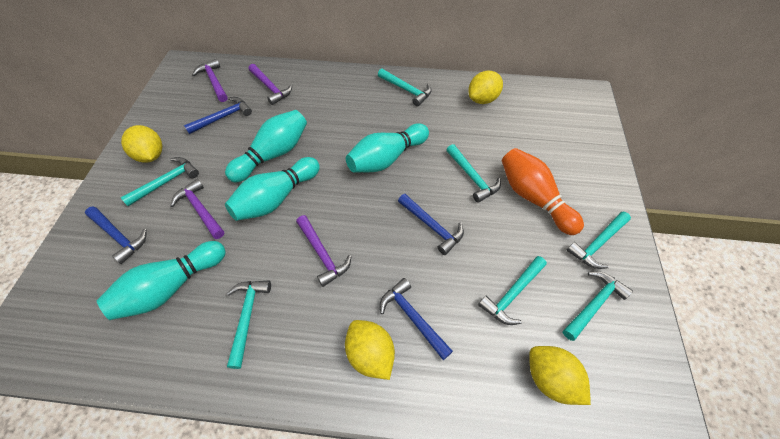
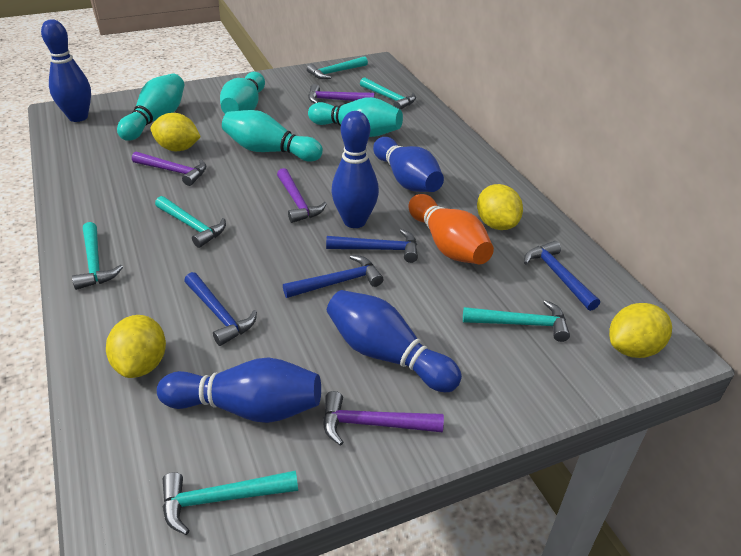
blue bowling pin: 0 -> 5
turquoise hammer: 7 -> 6

